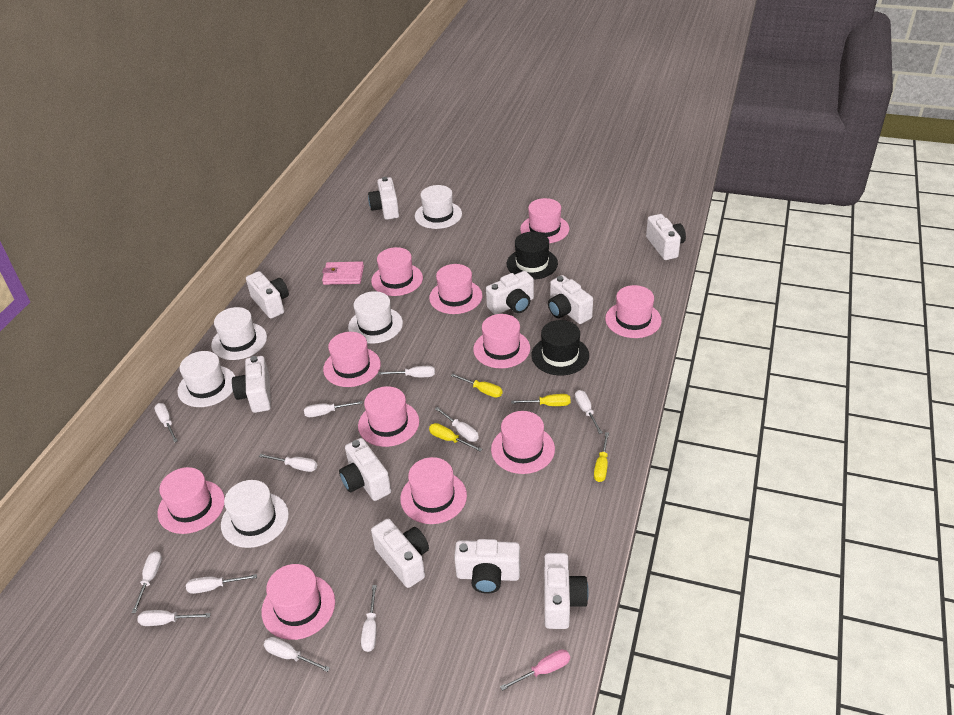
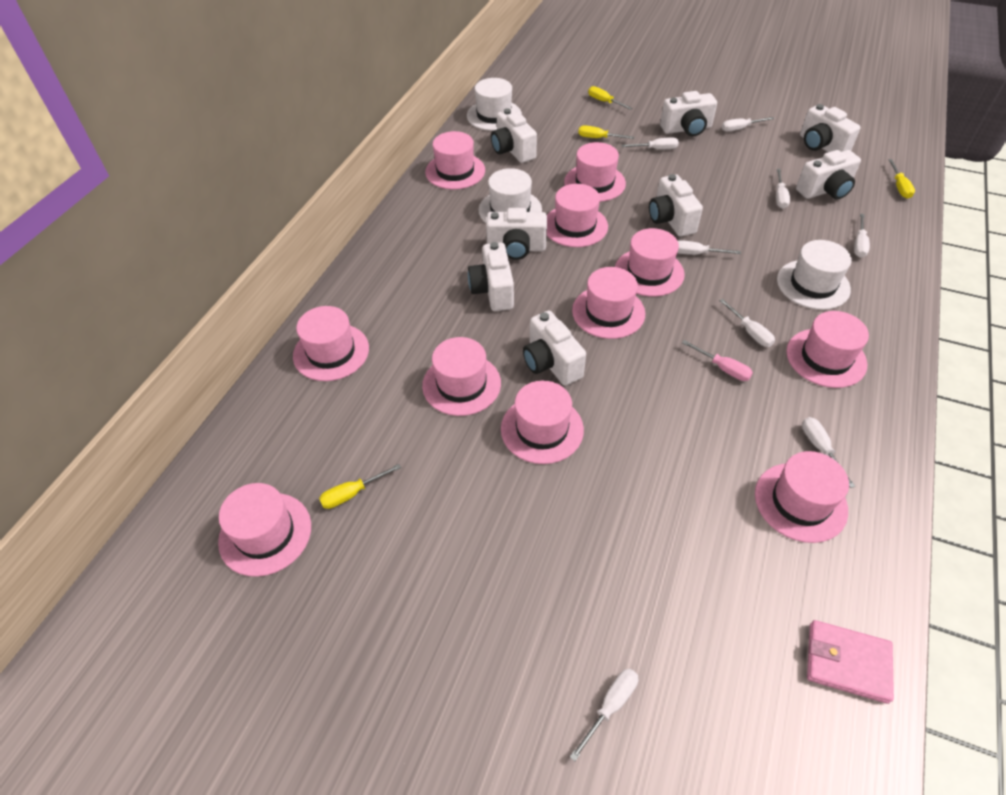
black hat: 2 -> 0
white camera: 10 -> 8
white hat: 5 -> 3
white screwdriver: 11 -> 8

